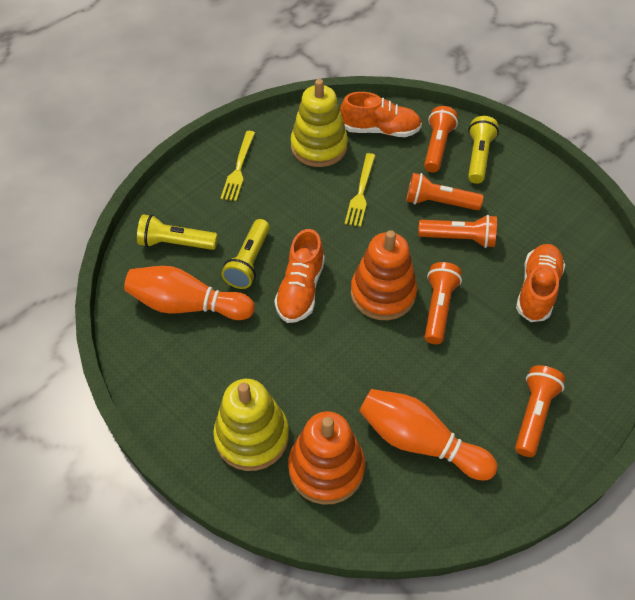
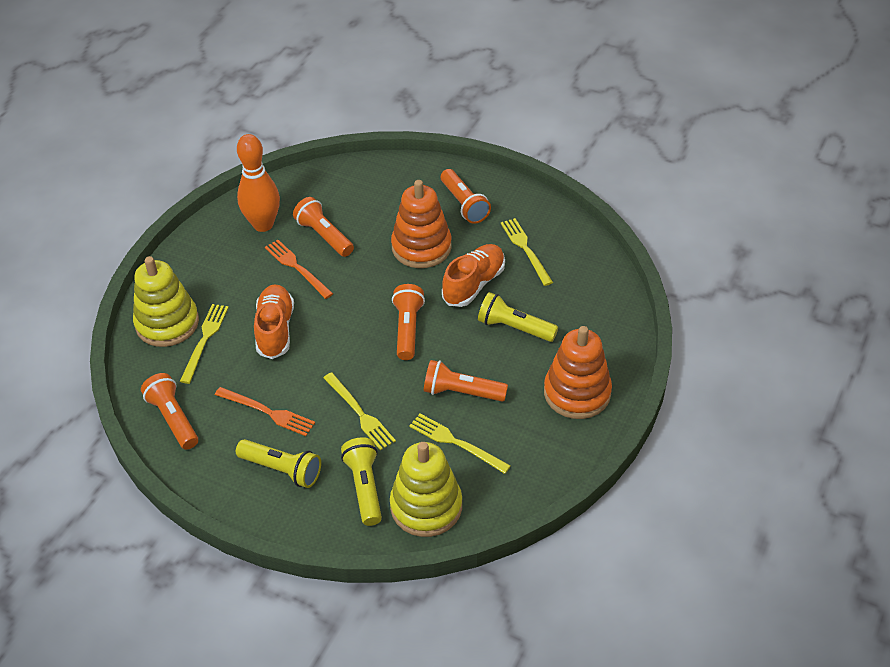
orange bowling pin: 2 -> 1
orange fork: 0 -> 2
orange shoe: 3 -> 2
yellow fork: 2 -> 4

